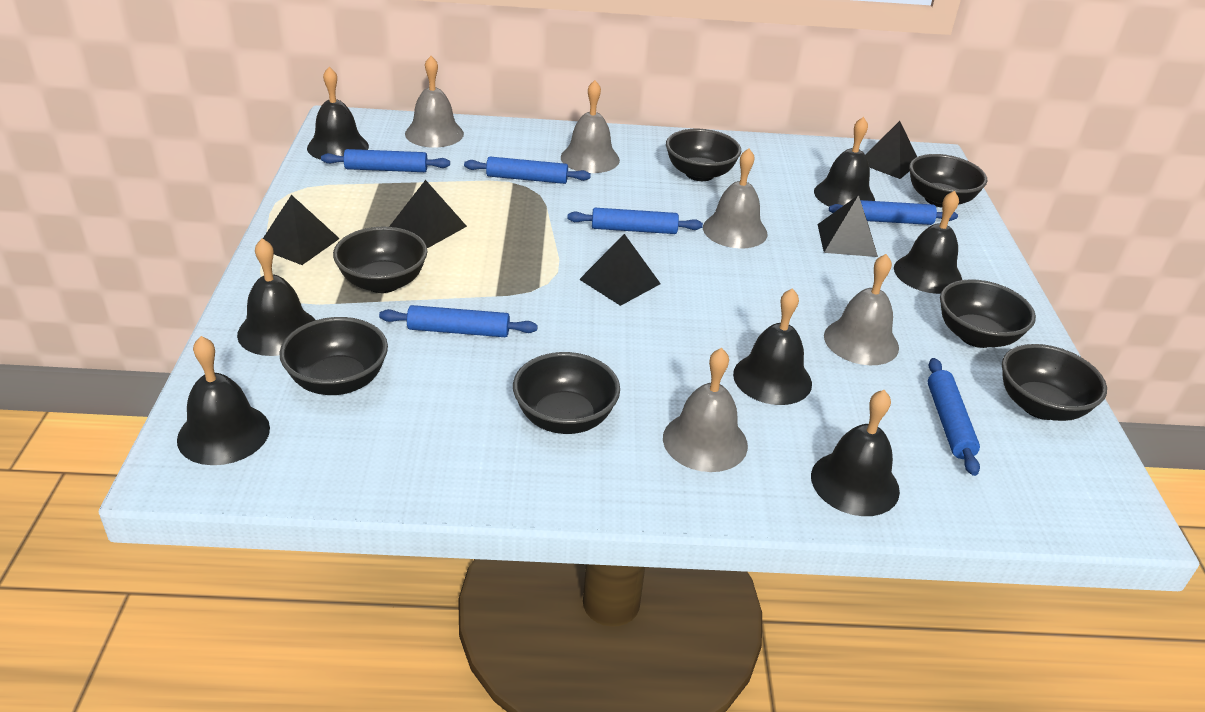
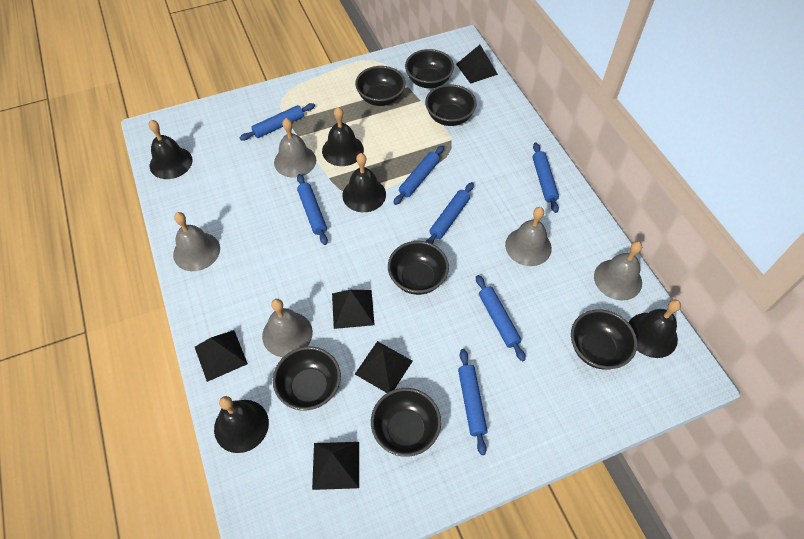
black bell: 7 -> 5
blue rolling pin: 6 -> 7

